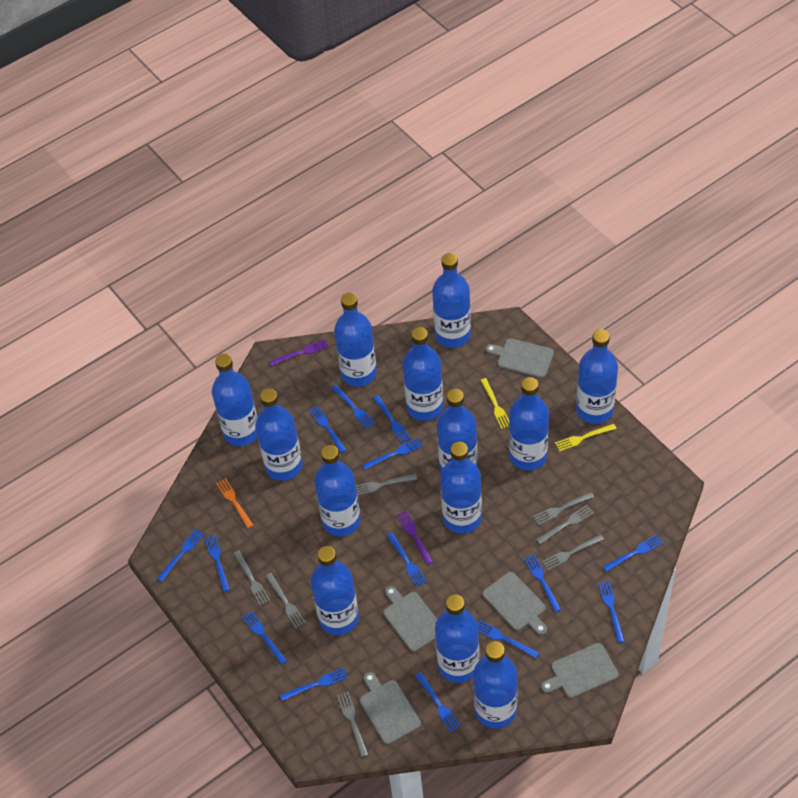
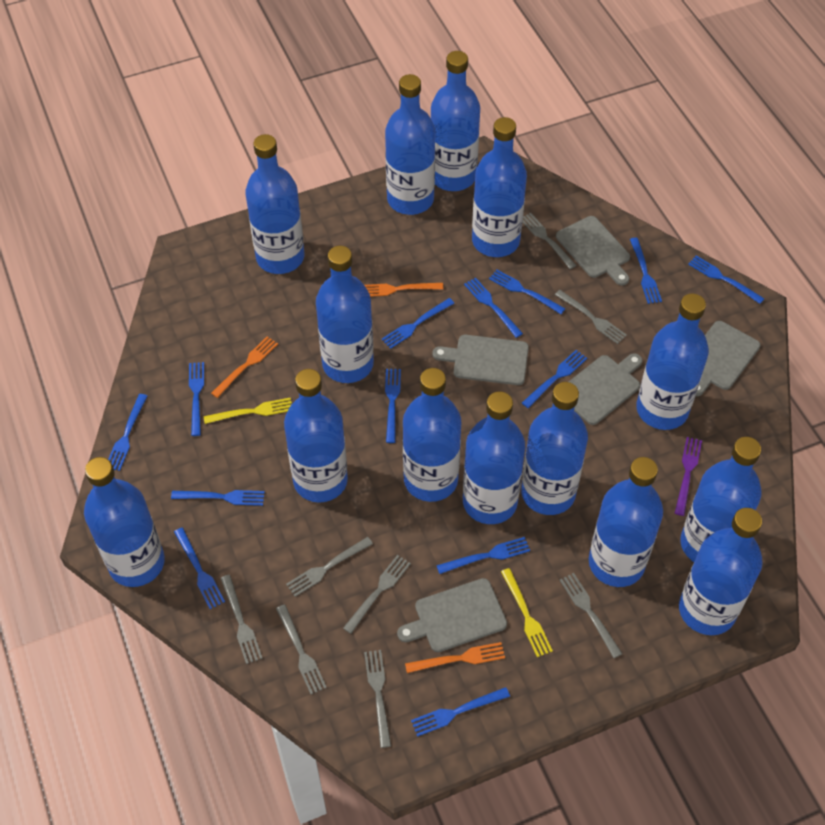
blue bottle: 13 -> 14
blue fork: 14 -> 13
grey fork: 7 -> 8
orange fork: 1 -> 3
purple fork: 2 -> 1

